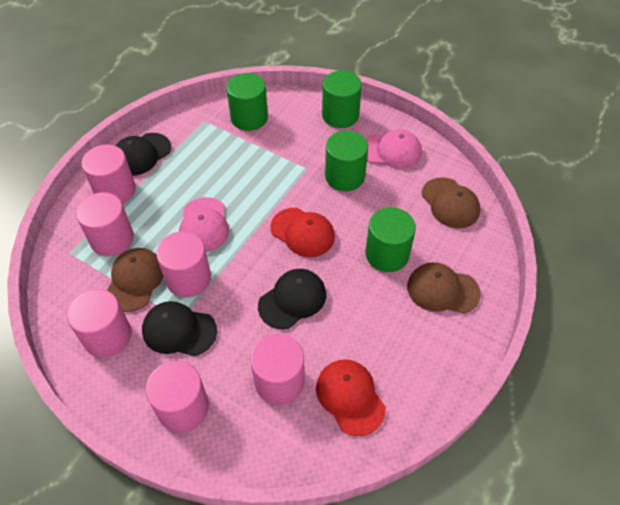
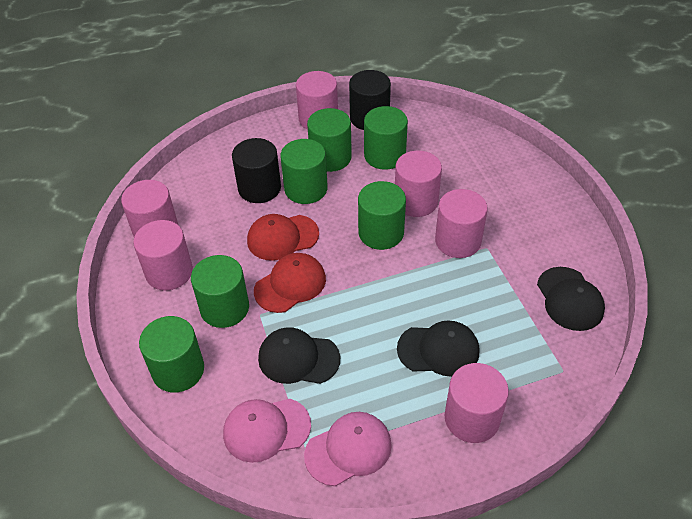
black cylinder: 0 -> 2
brown cap: 3 -> 0
green cylinder: 4 -> 6

